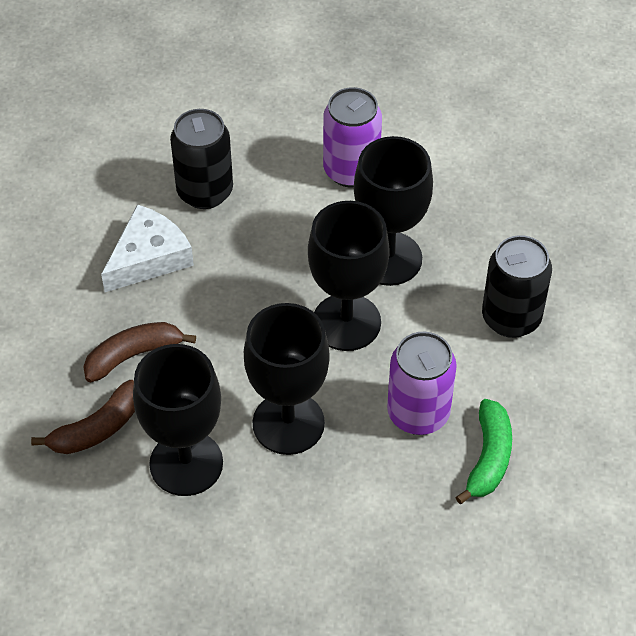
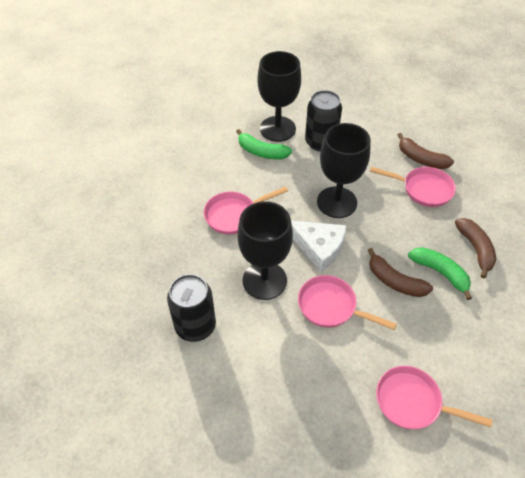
black goblet: 4 -> 3
brown banana: 2 -> 3
green banana: 1 -> 2
pink pan: 0 -> 4
purple can: 2 -> 0

